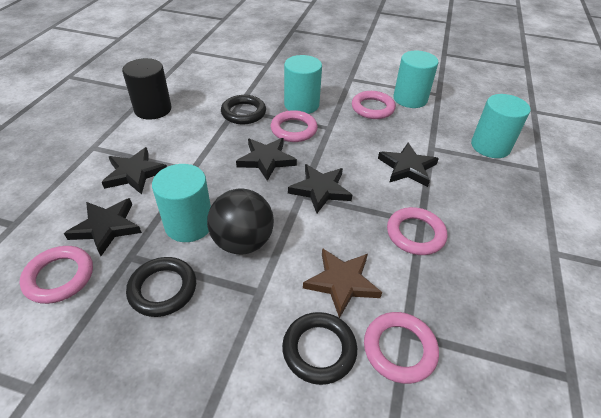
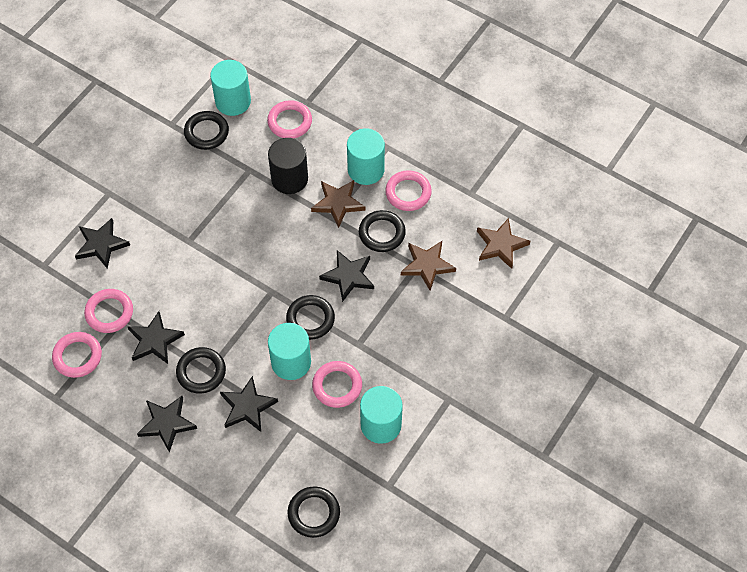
black ball: 1 -> 0
black ring: 3 -> 5
brown star: 1 -> 3

